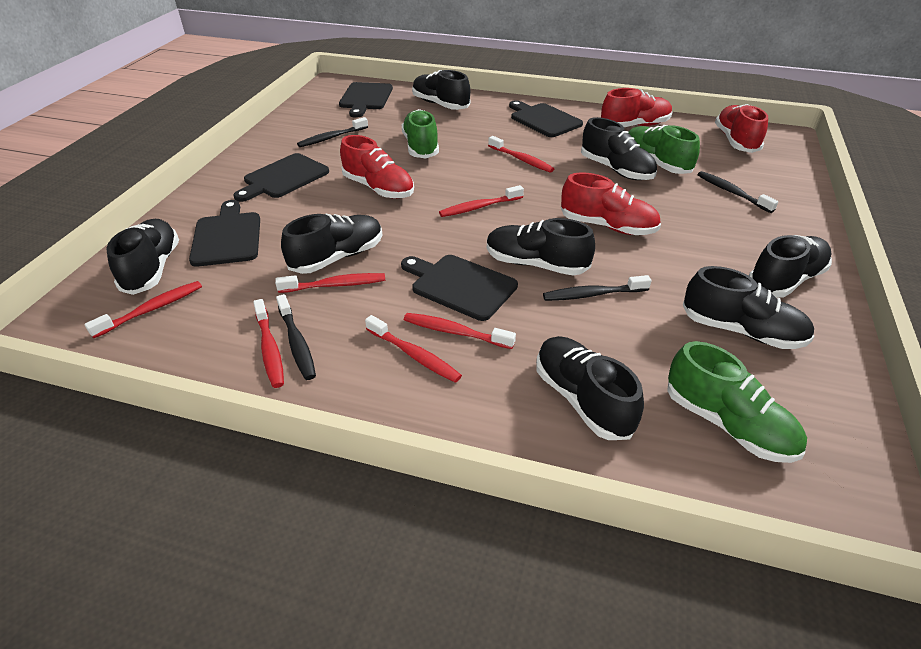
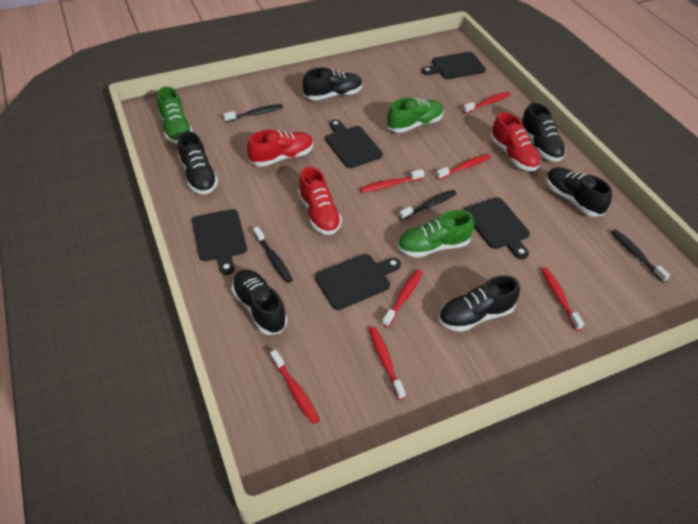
black shoe: 8 -> 6
red shoe: 4 -> 3

